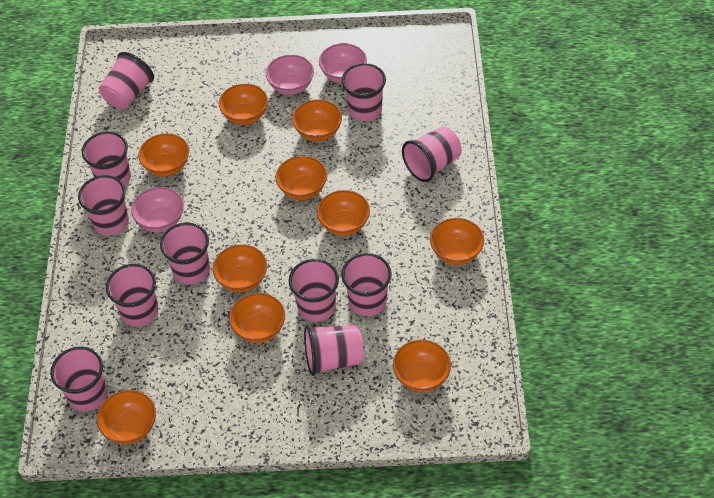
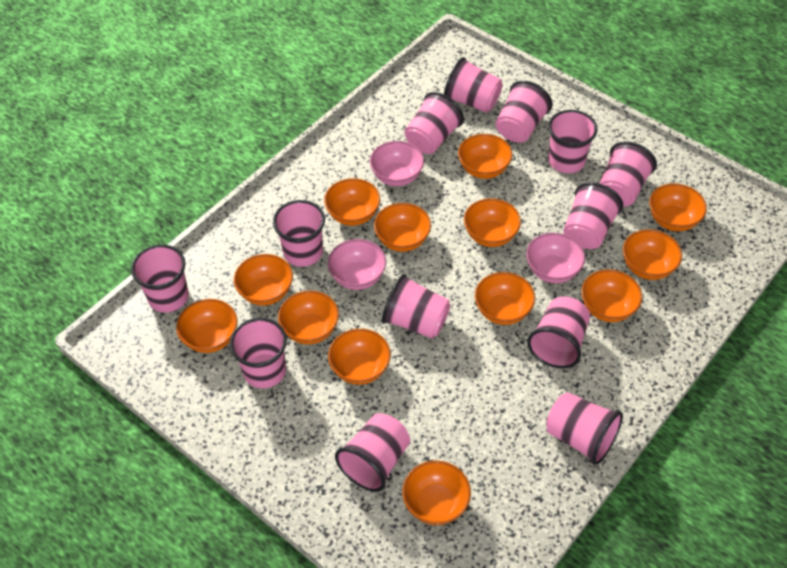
orange bowl: 10 -> 13
pink cup: 11 -> 13

